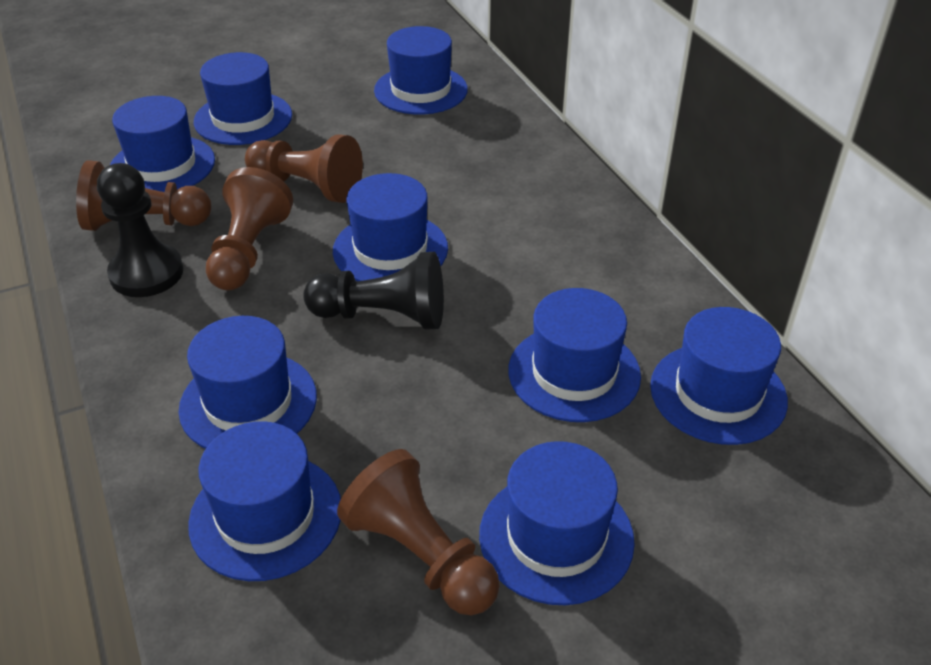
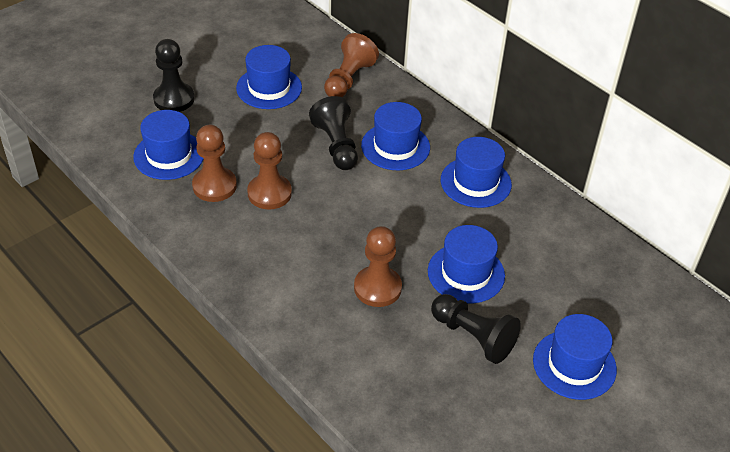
black pawn: 2 -> 3
blue hat: 9 -> 6

